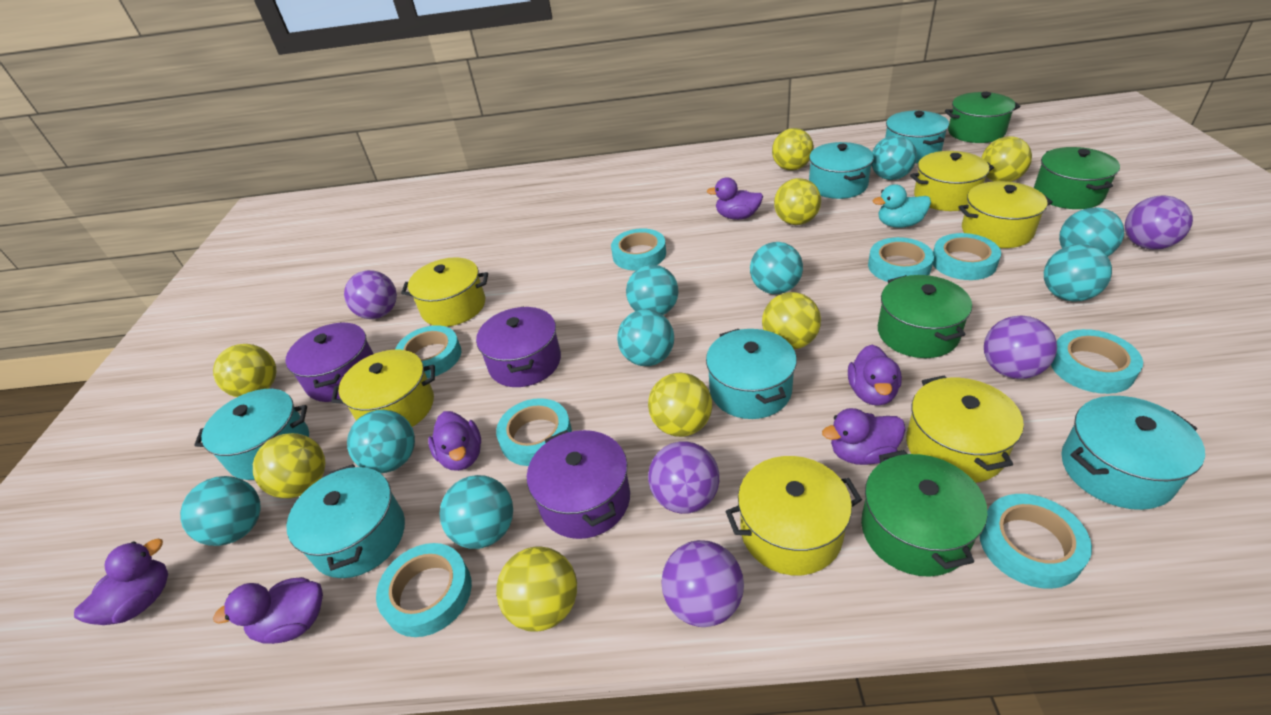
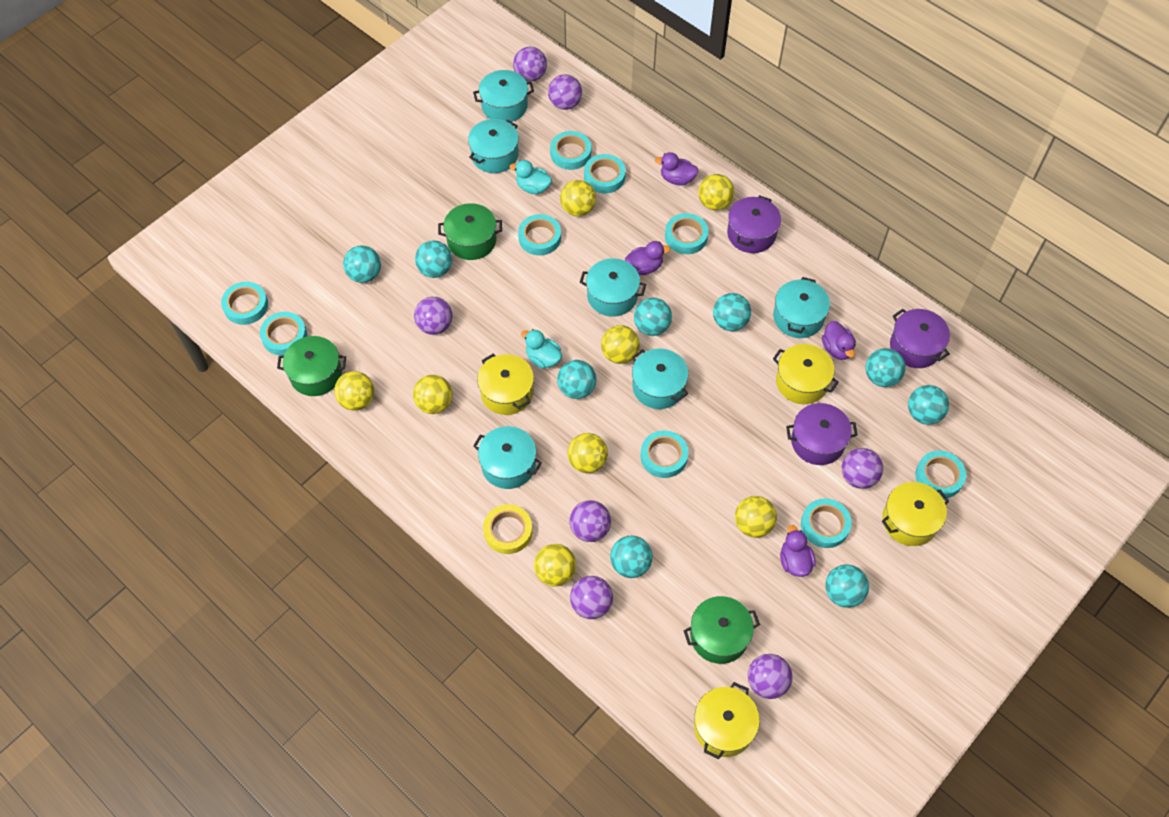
green pot: 4 -> 3
purple ball: 5 -> 7
purple duck: 6 -> 4
turquoise duck: 1 -> 2
turquoise tape: 8 -> 9
yellow pot: 6 -> 4
yellow tape: 0 -> 1

